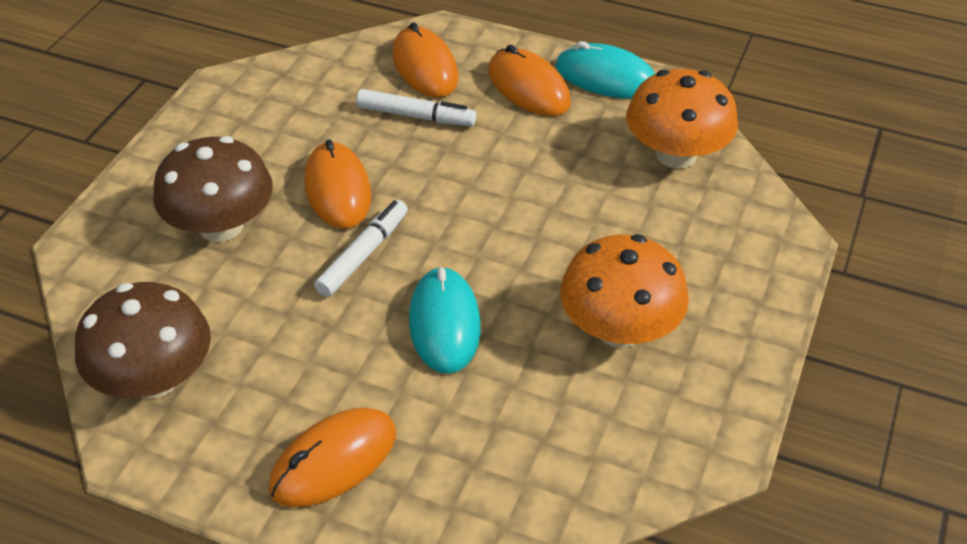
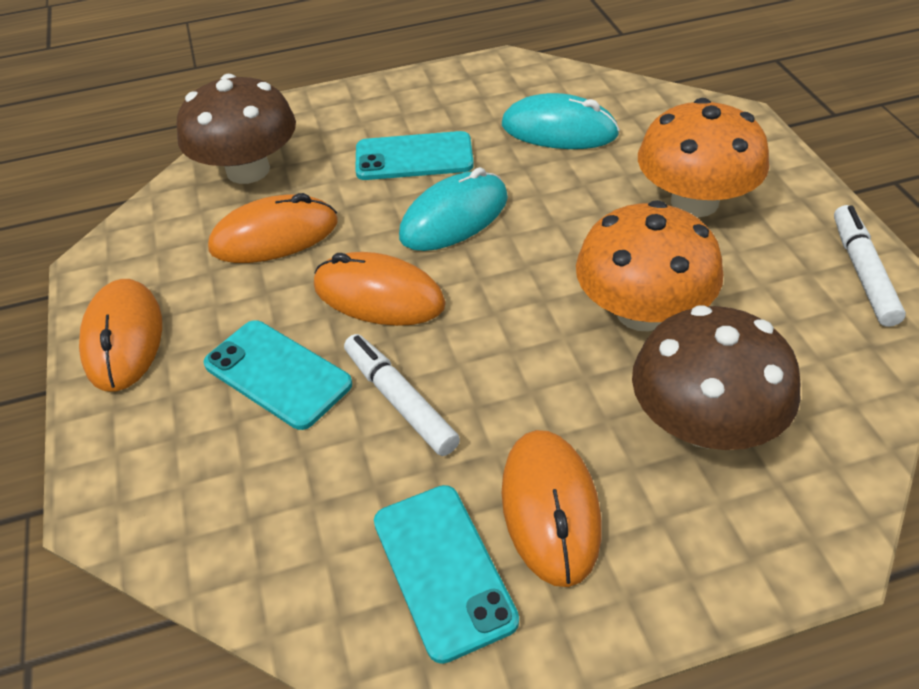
turquoise phone: 0 -> 3

